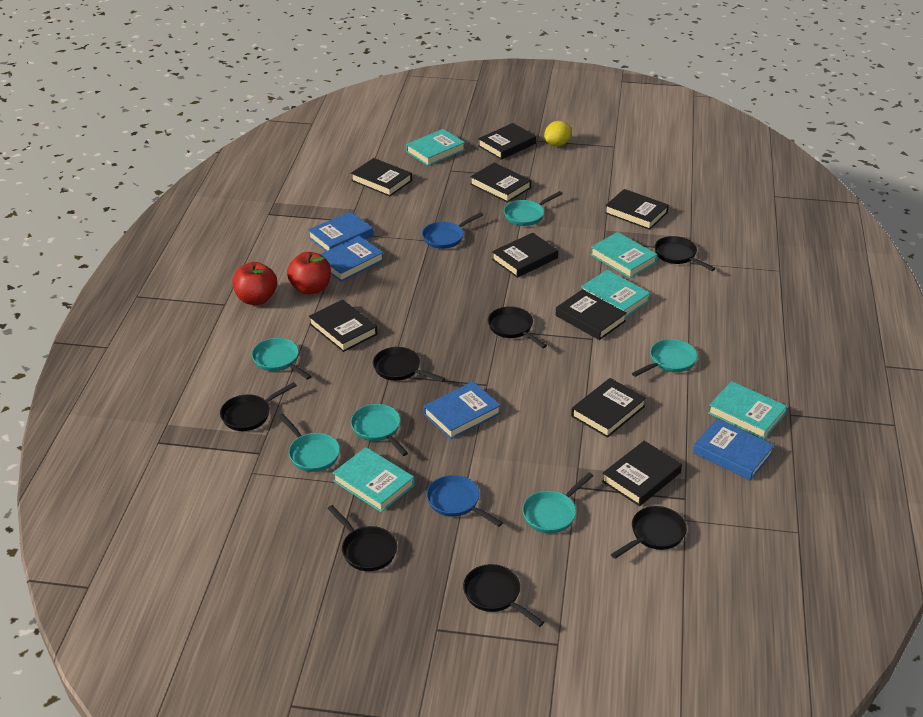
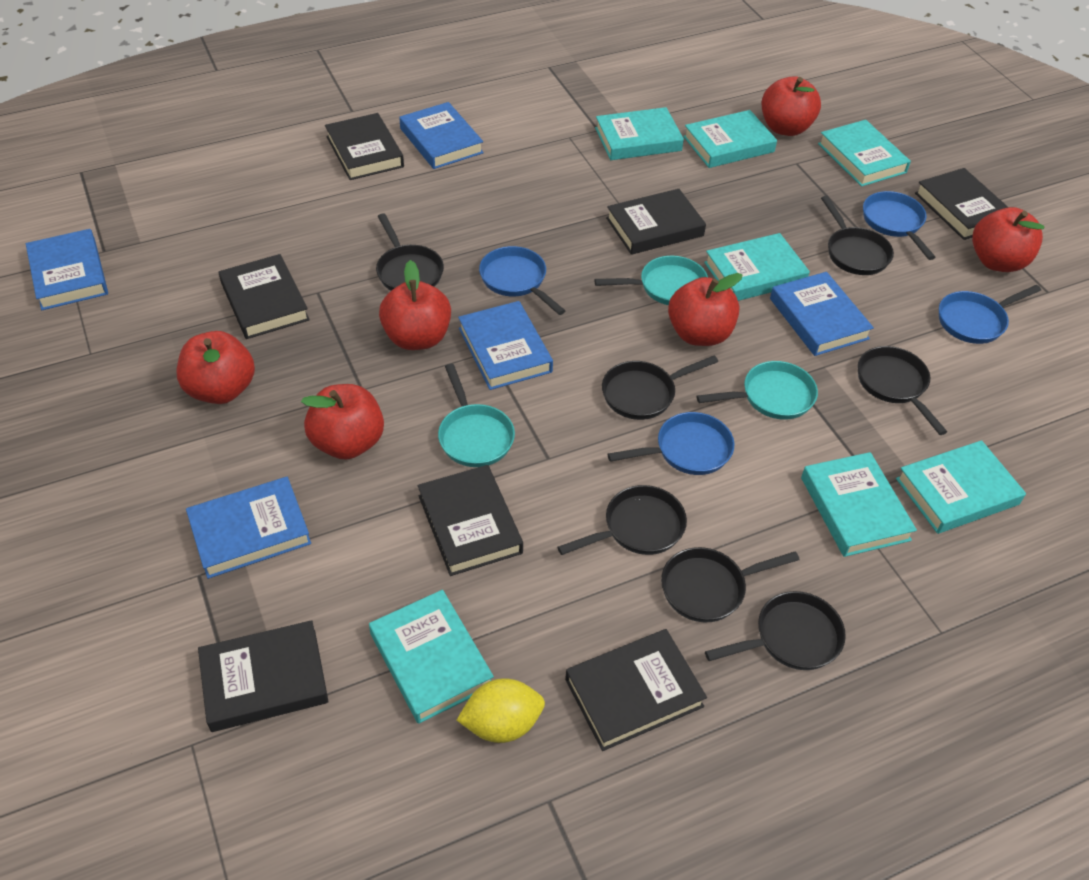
black book: 9 -> 7
blue book: 4 -> 5
blue pan: 2 -> 4
red apple: 2 -> 6
turquoise book: 5 -> 7
turquoise pan: 6 -> 3

